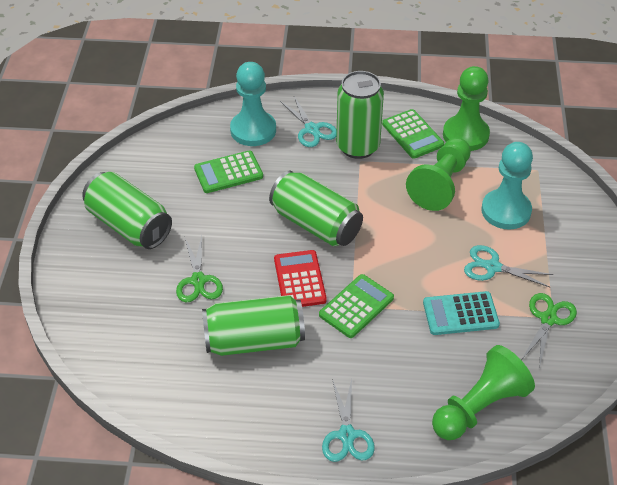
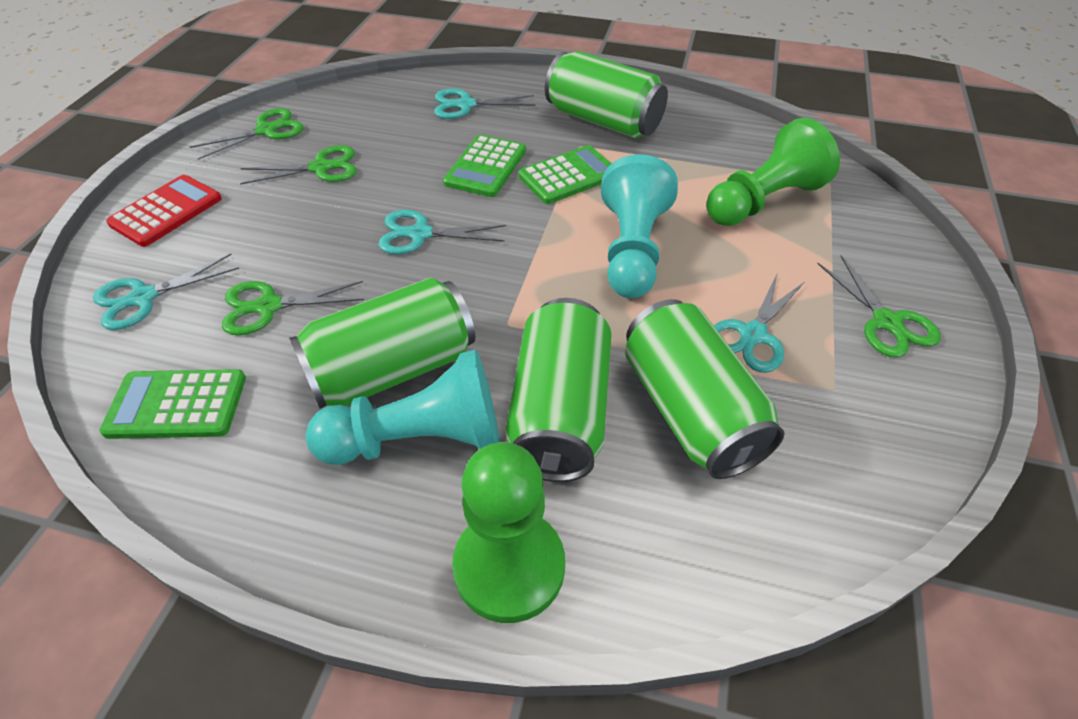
green pawn: 3 -> 2
green scissors: 2 -> 4
turquoise calculator: 1 -> 0
turquoise scissors: 3 -> 4

